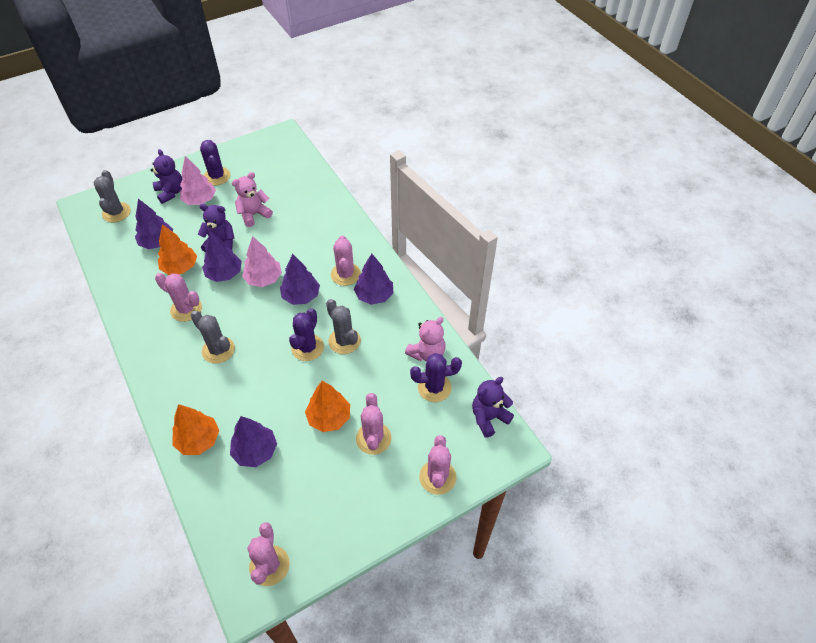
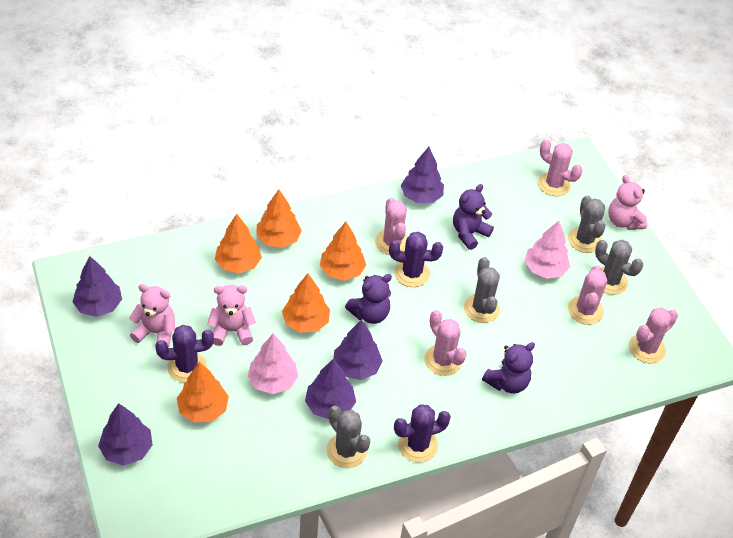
grey cactus: 3 -> 4
orange tree: 3 -> 5
pink teddy bear: 2 -> 3

